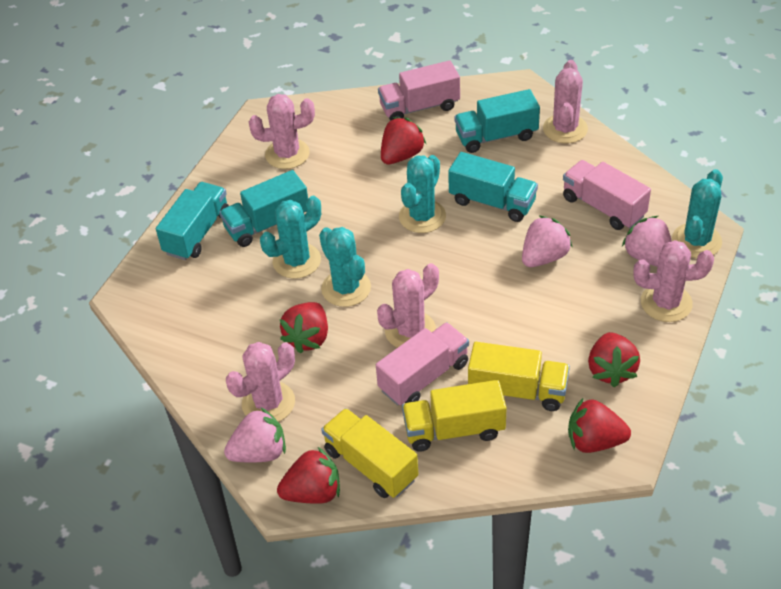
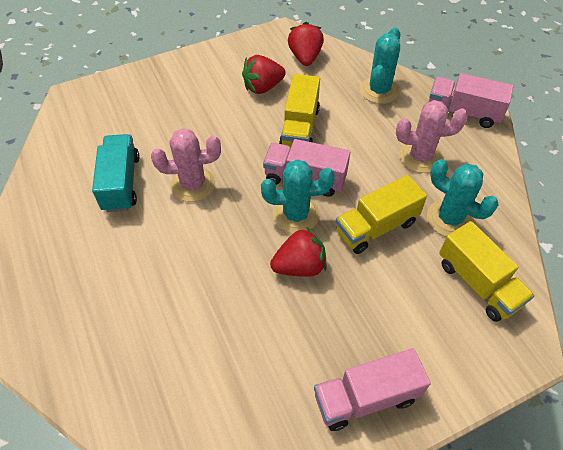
pink cactus: 5 -> 2
pink strawberry: 3 -> 0
red strawberry: 5 -> 3
turquoise cactus: 4 -> 3
turquoise truck: 4 -> 1

